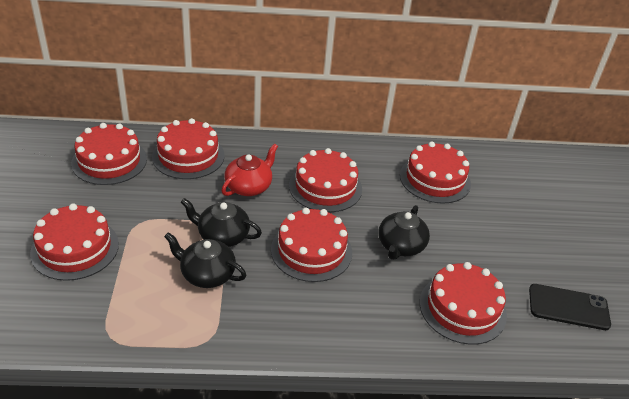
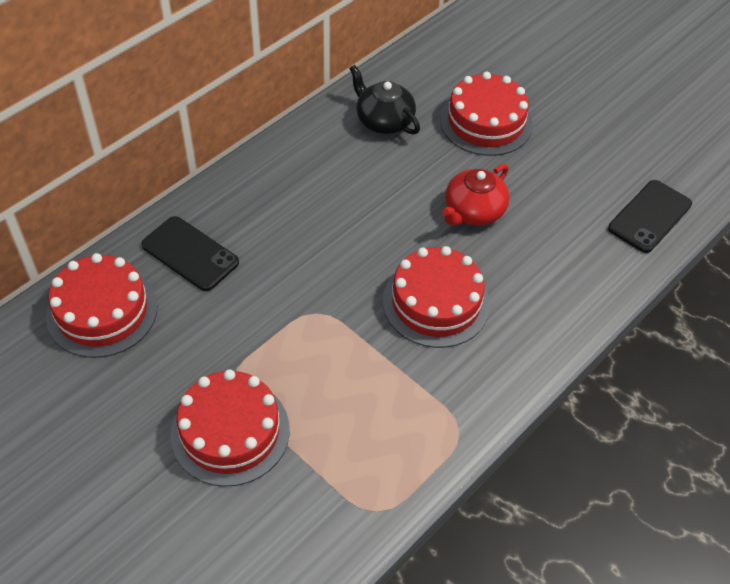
black phone: 1 -> 2
black teapot: 3 -> 1
red cake: 7 -> 4

